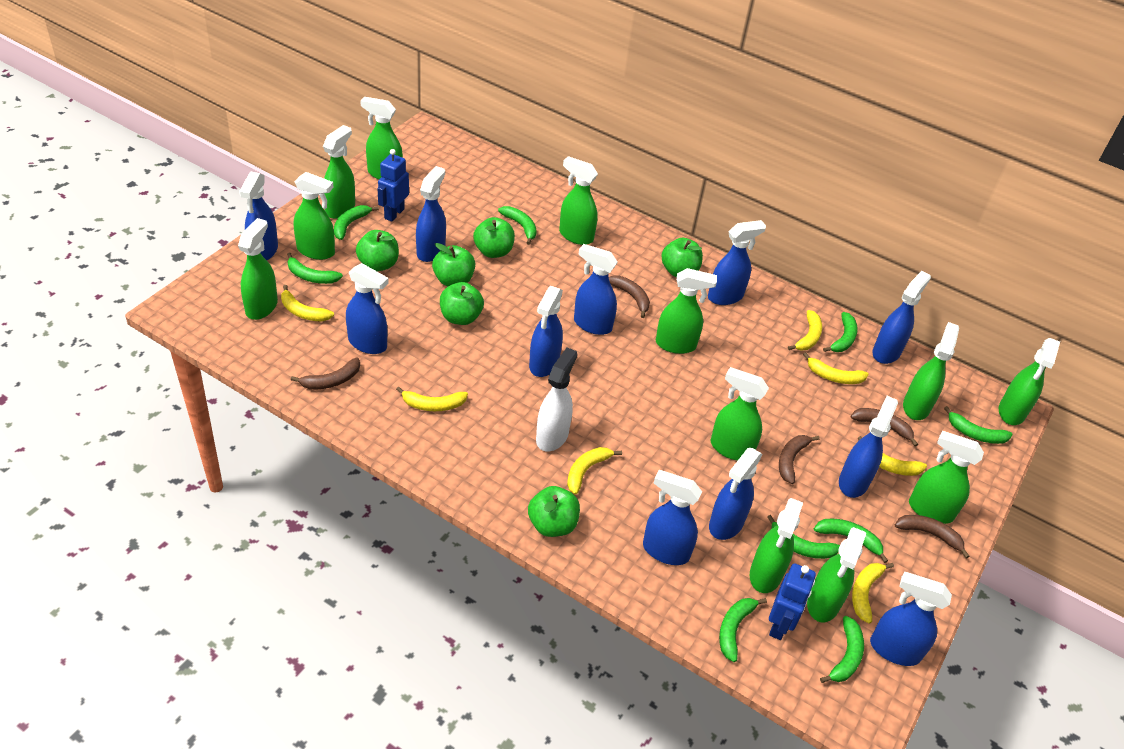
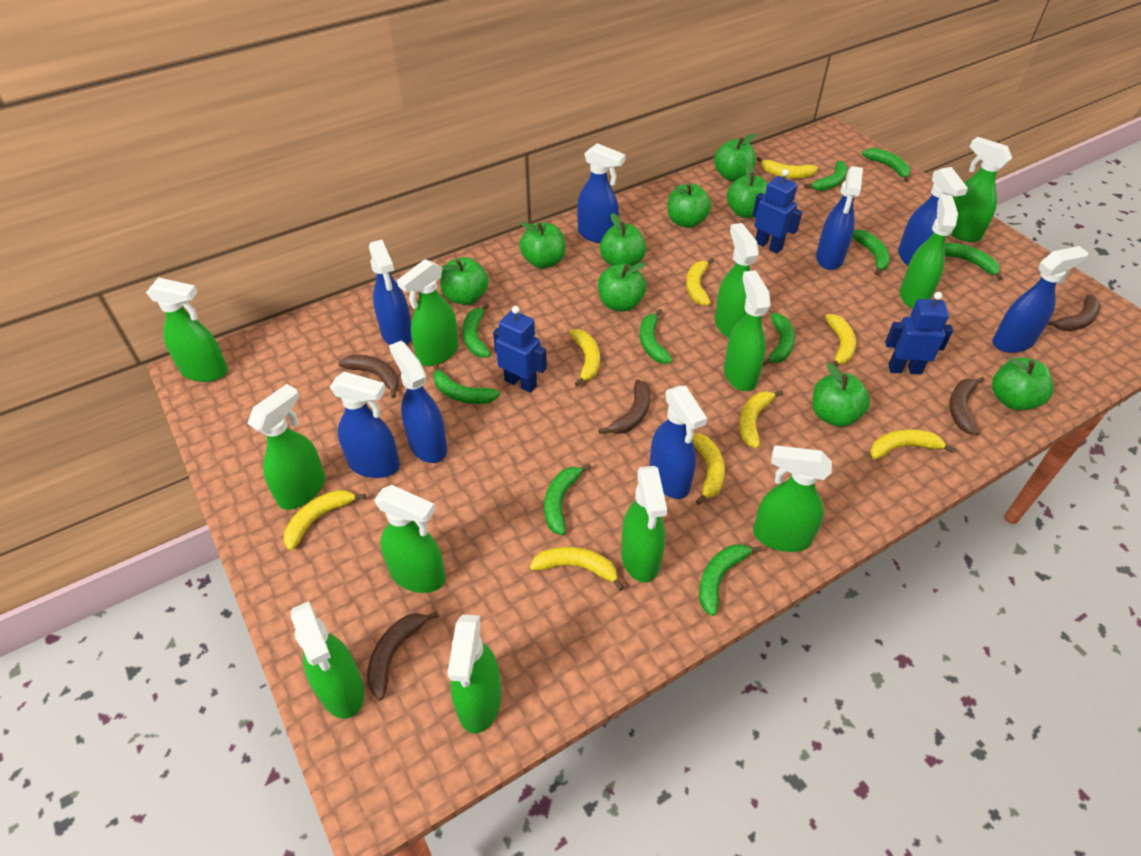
blue robot: 2 -> 3
blue spray bottle: 11 -> 8
green apple: 6 -> 9
green banana: 9 -> 10
white spray bottle: 1 -> 0
yellow banana: 7 -> 9

